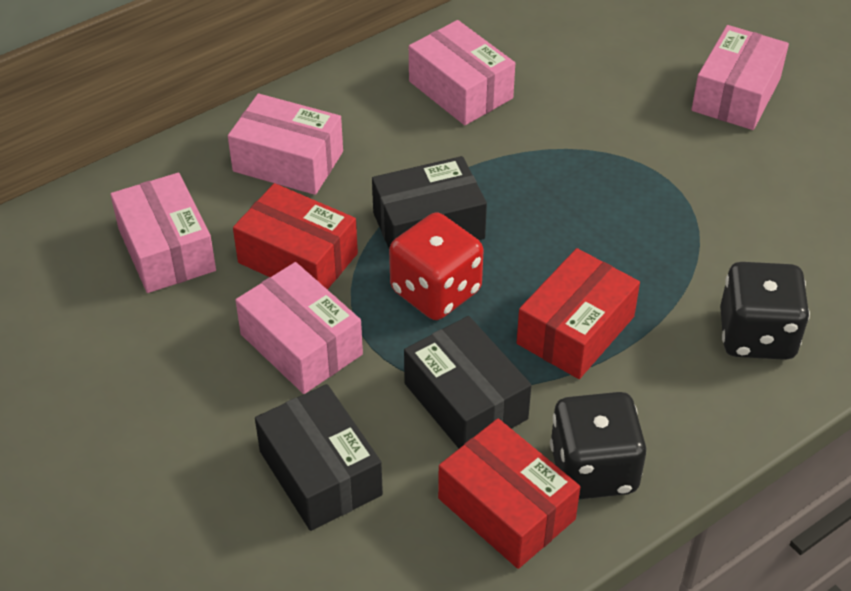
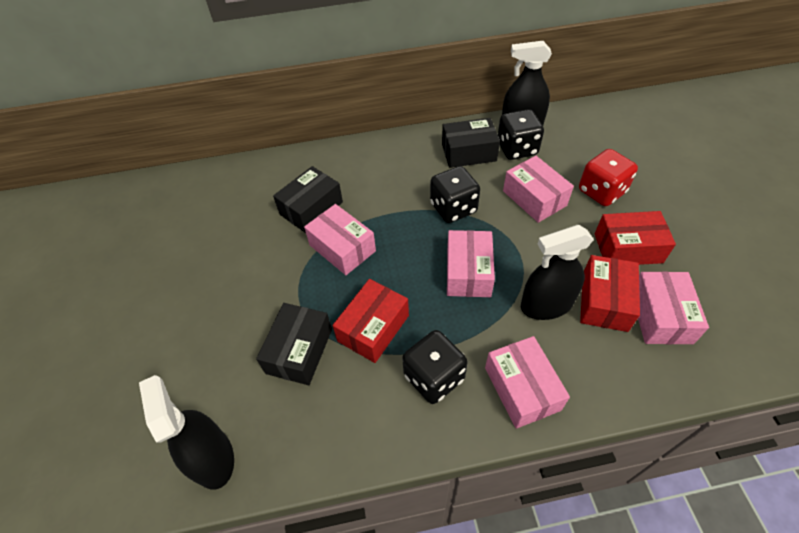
black dice: 2 -> 3
black spray bottle: 0 -> 3

